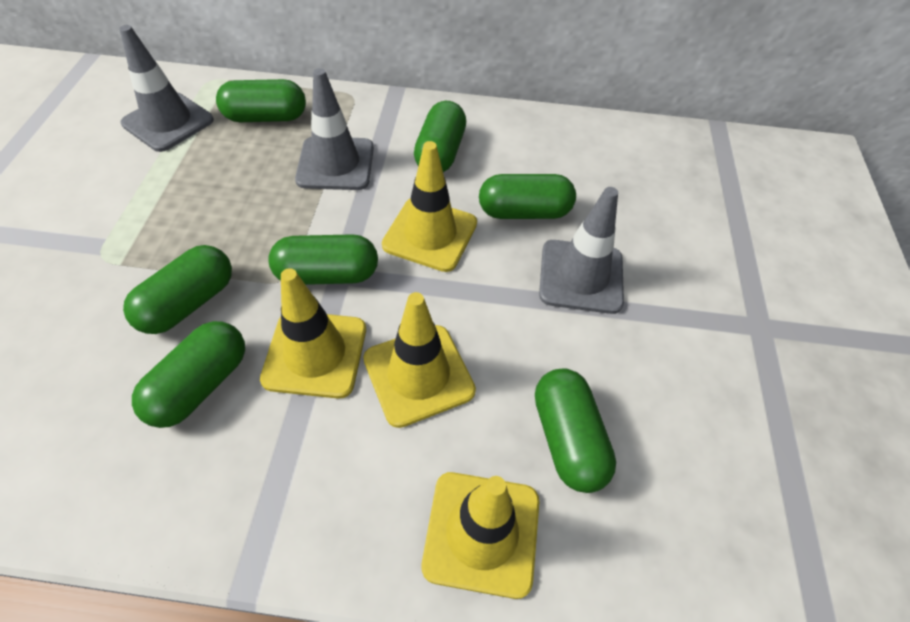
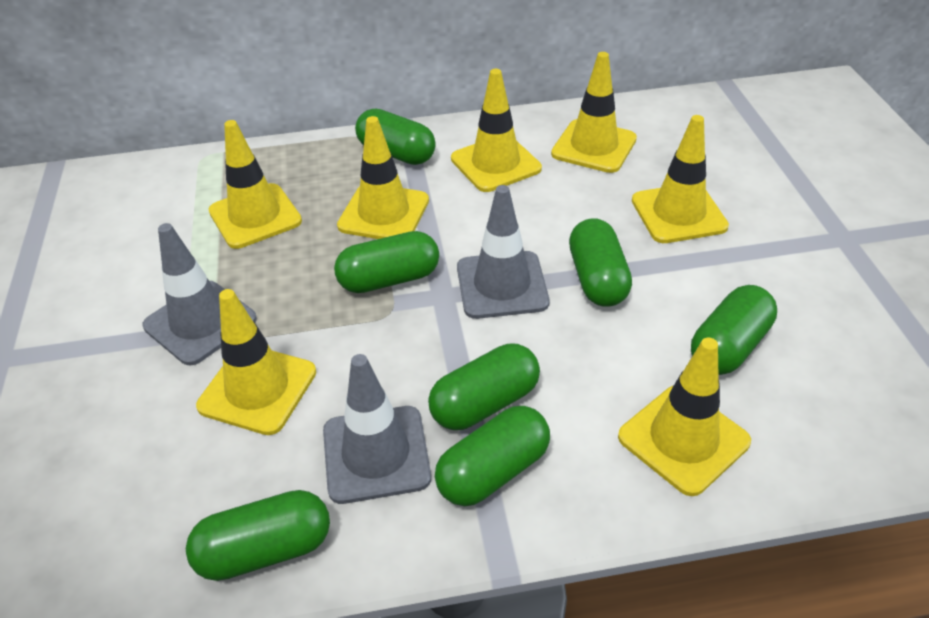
yellow traffic cone: 4 -> 7

